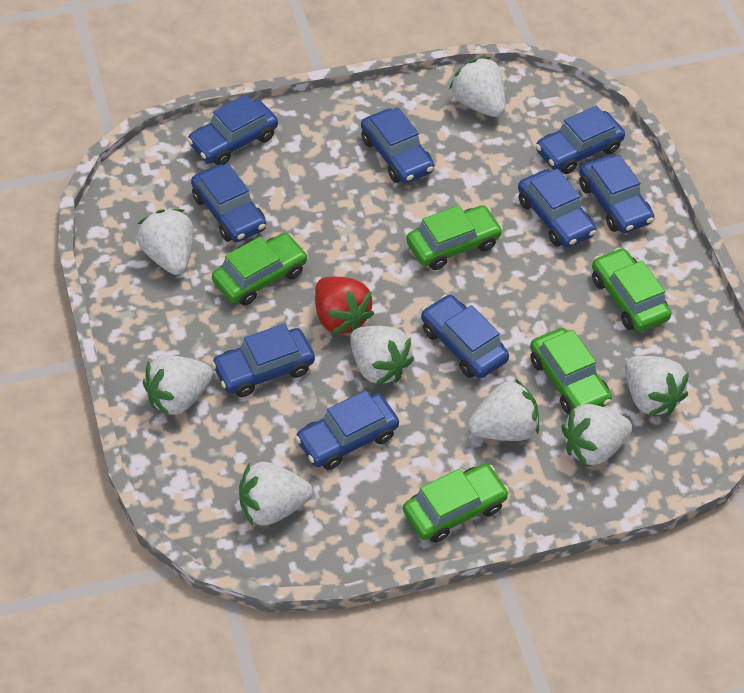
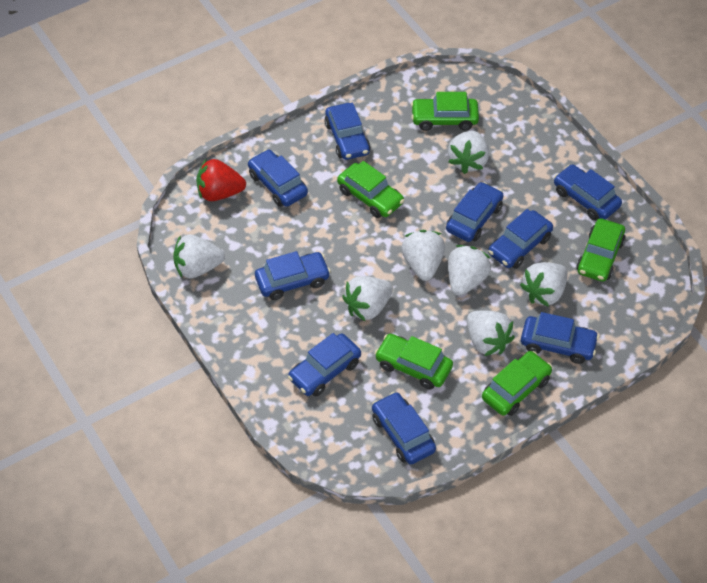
white strawberry: 8 -> 7

